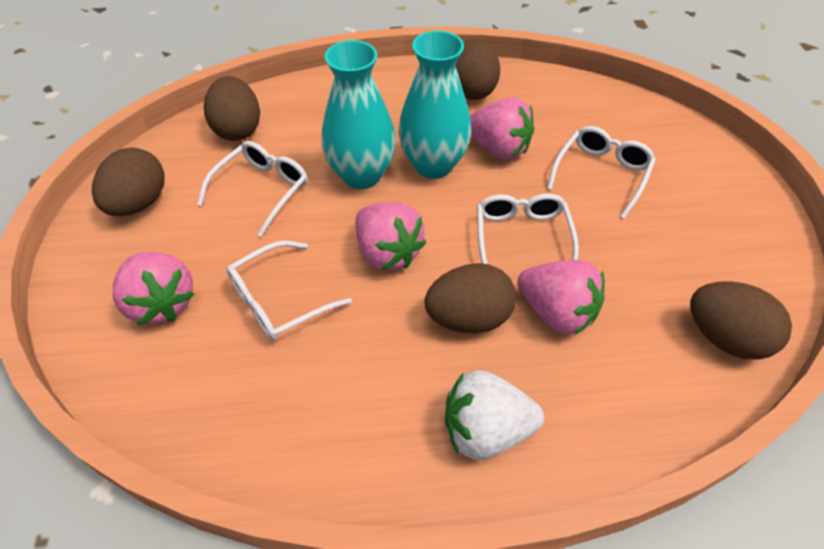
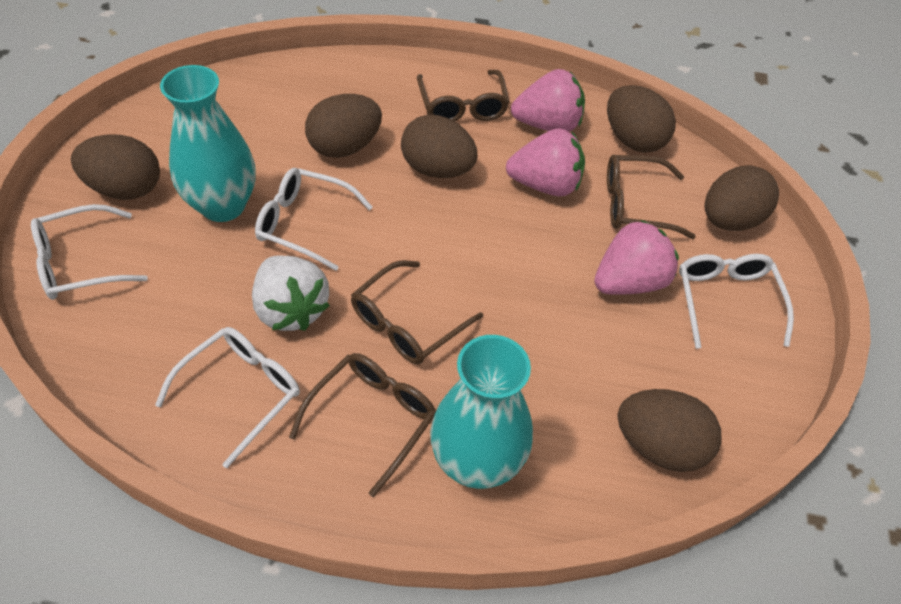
brown egg: 5 -> 6
brown glasses: 0 -> 4
pink strawberry: 4 -> 3

